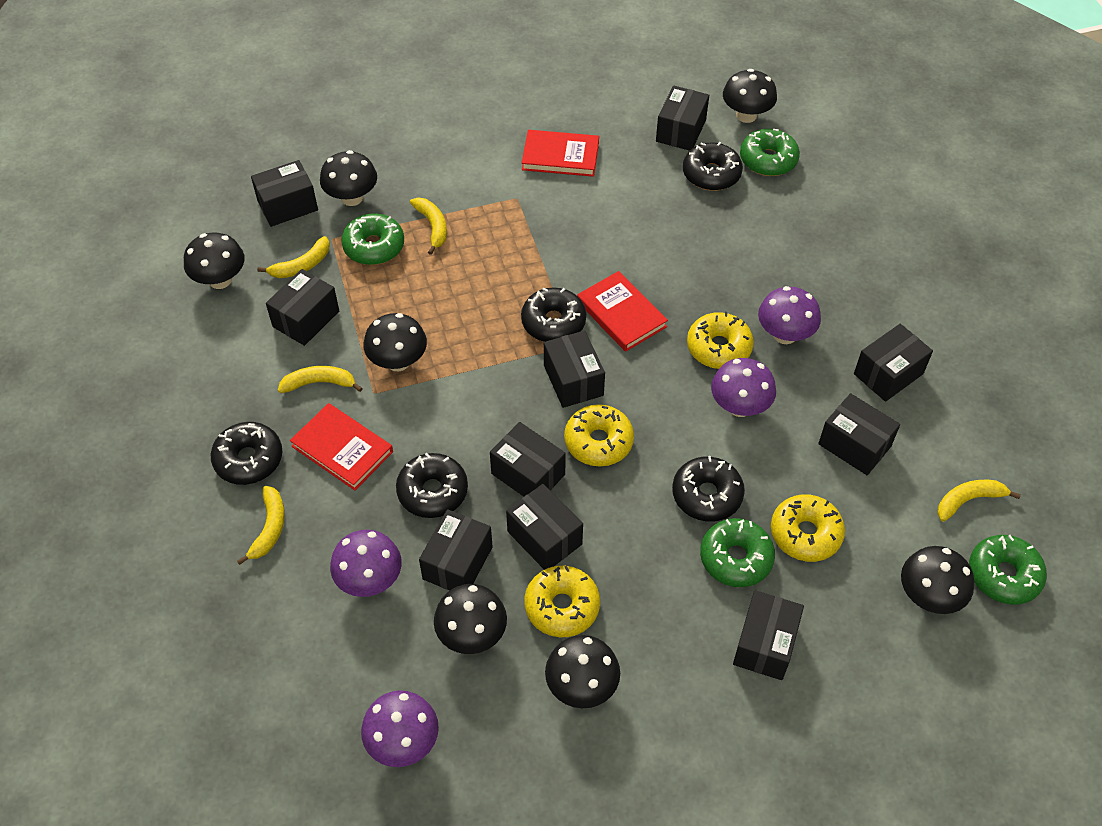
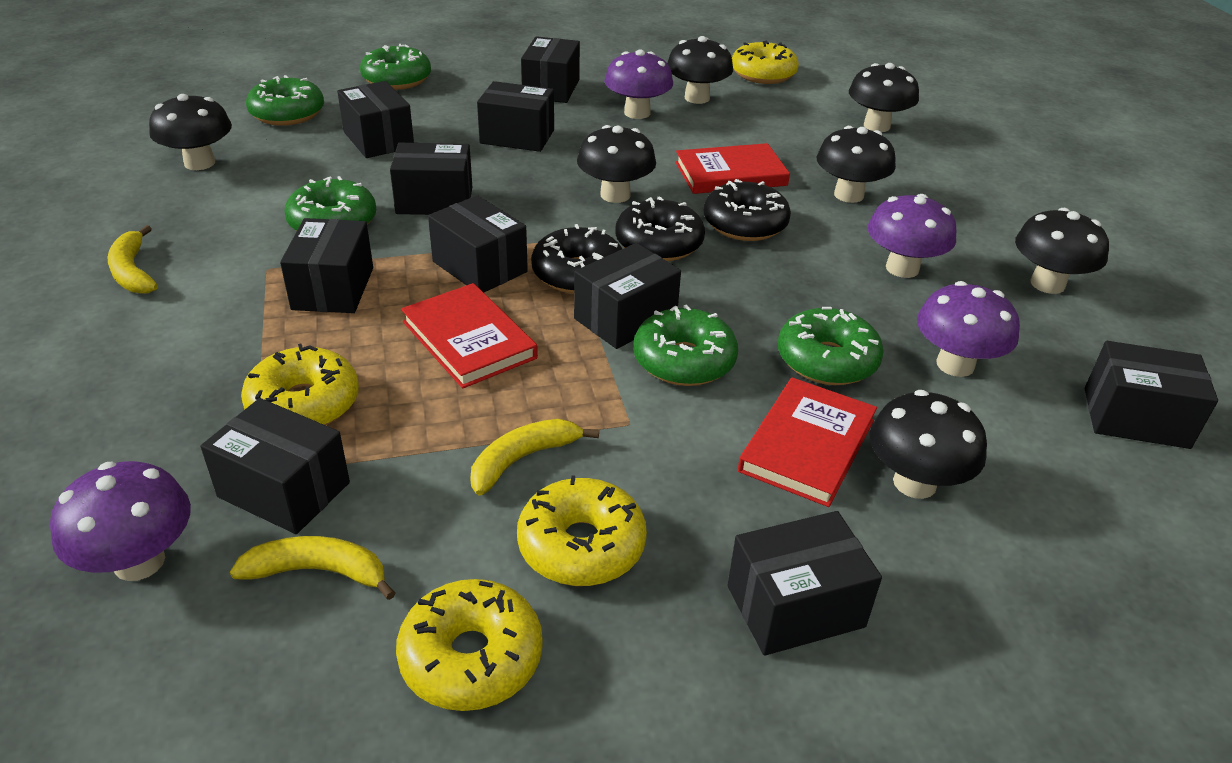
black donut: 5 -> 3
green donut: 4 -> 5
yellow banana: 5 -> 3

